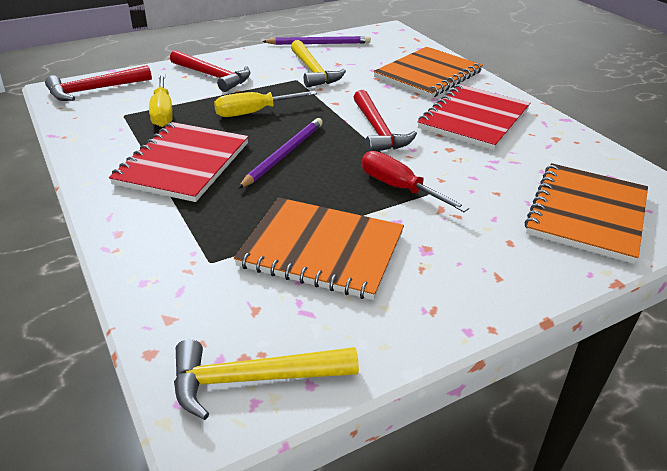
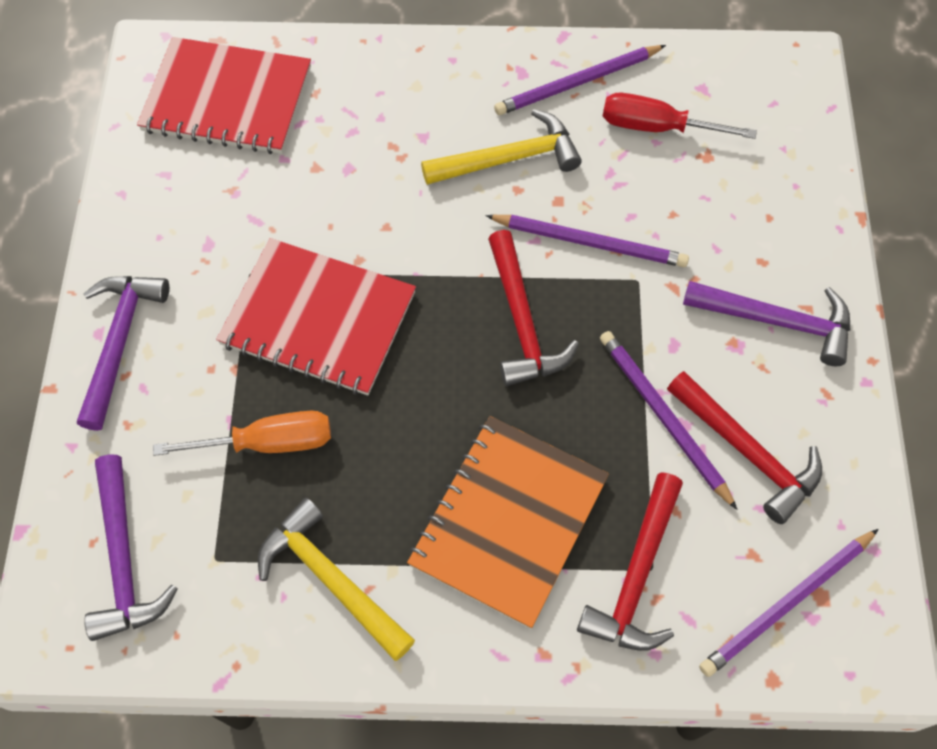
orange notebook: 3 -> 1
orange screwdriver: 0 -> 1
purple hammer: 0 -> 3
purple pencil: 2 -> 4
yellow screwdriver: 2 -> 0

